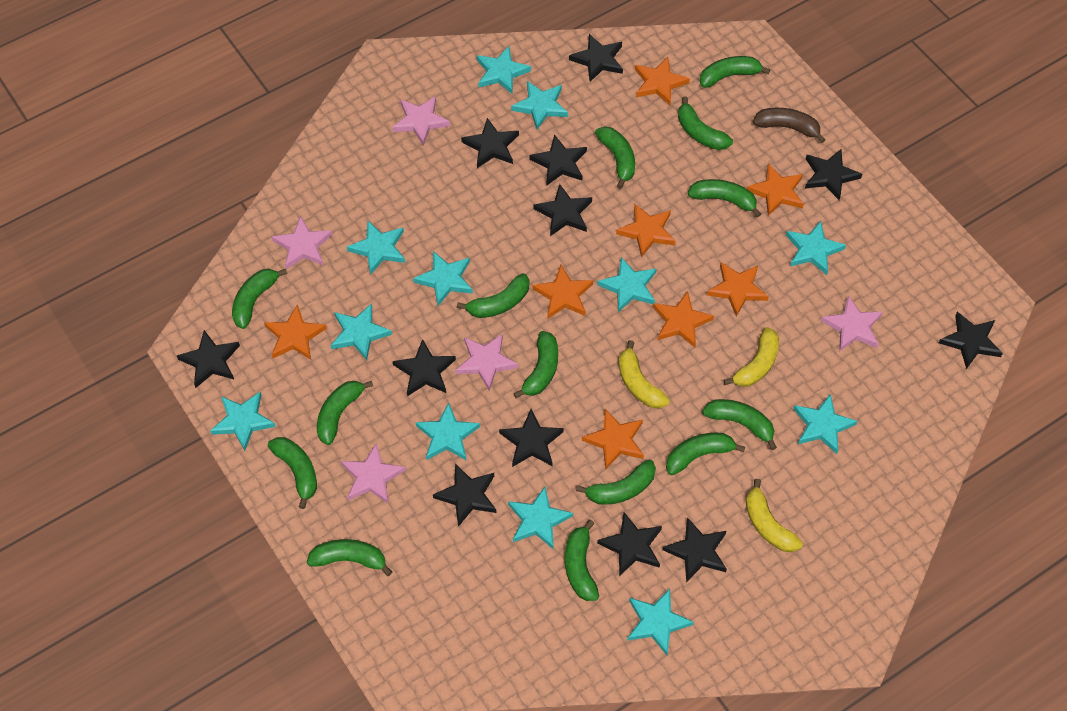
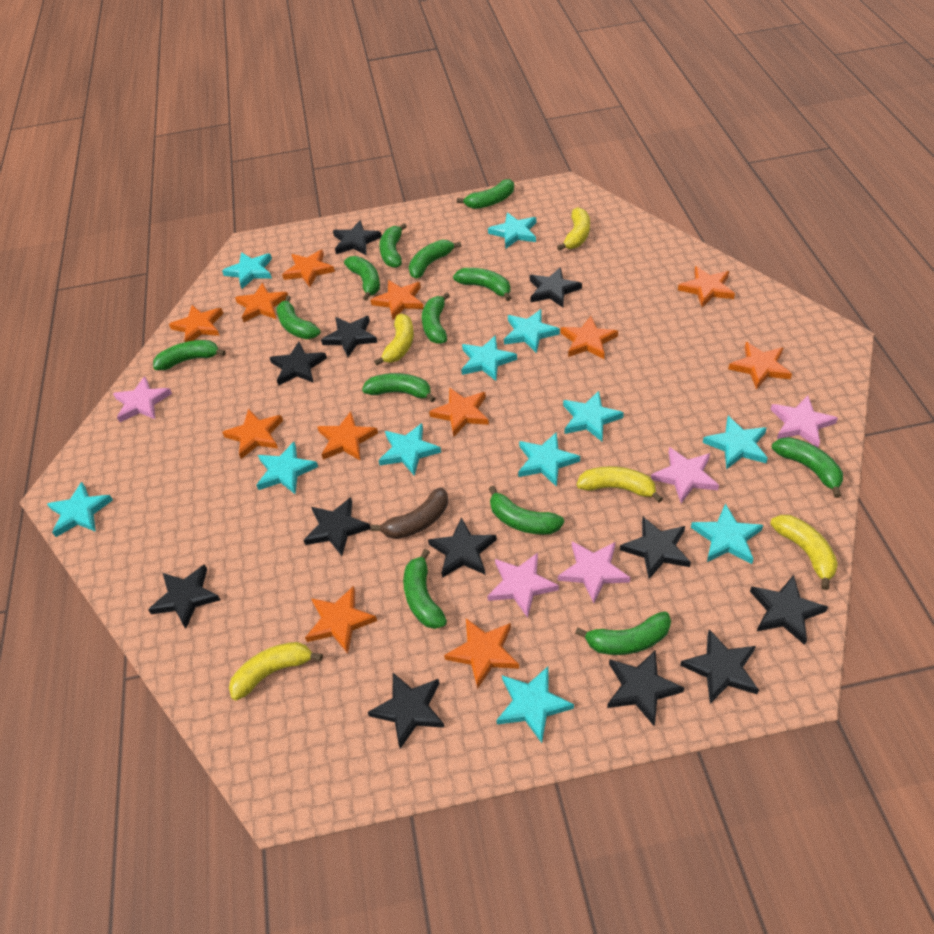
green banana: 14 -> 13
orange star: 8 -> 12
yellow banana: 3 -> 5

